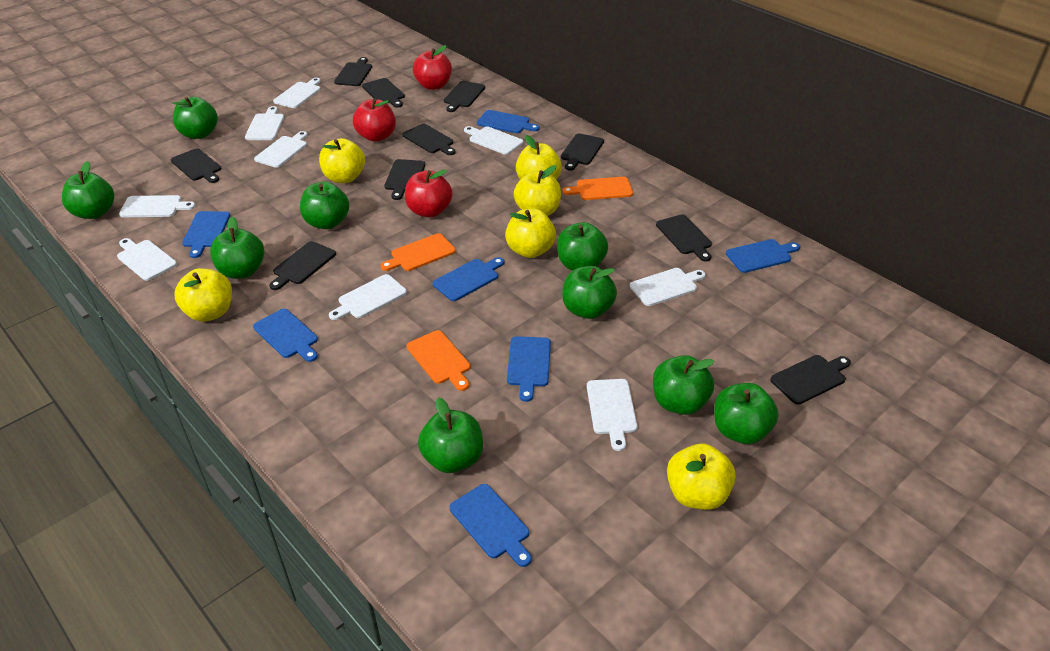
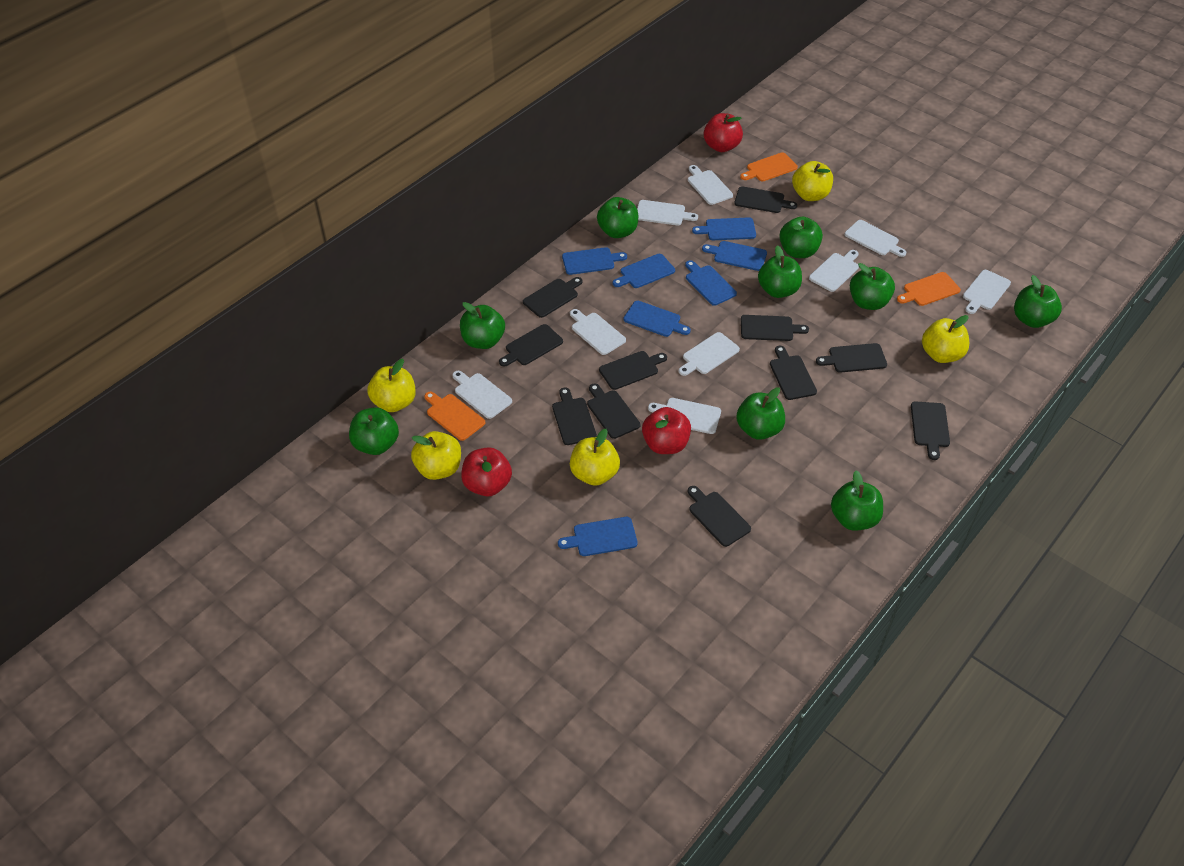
black cutting board: 10 -> 11
yellow apple: 6 -> 5

